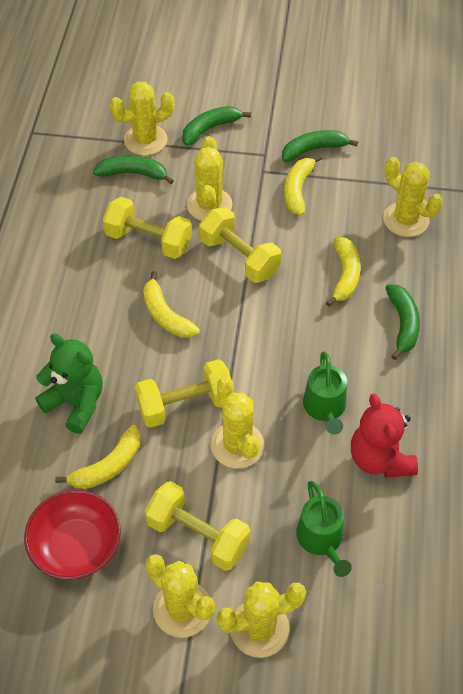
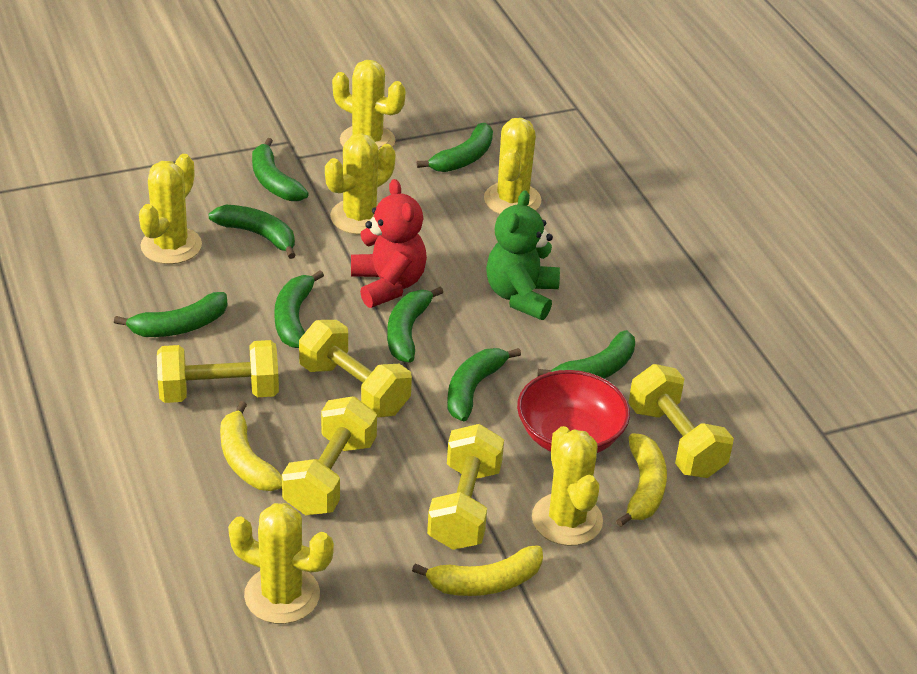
green banana: 4 -> 8
green watering can: 2 -> 0
yellow banana: 4 -> 3
yellow dumbbell: 4 -> 5

